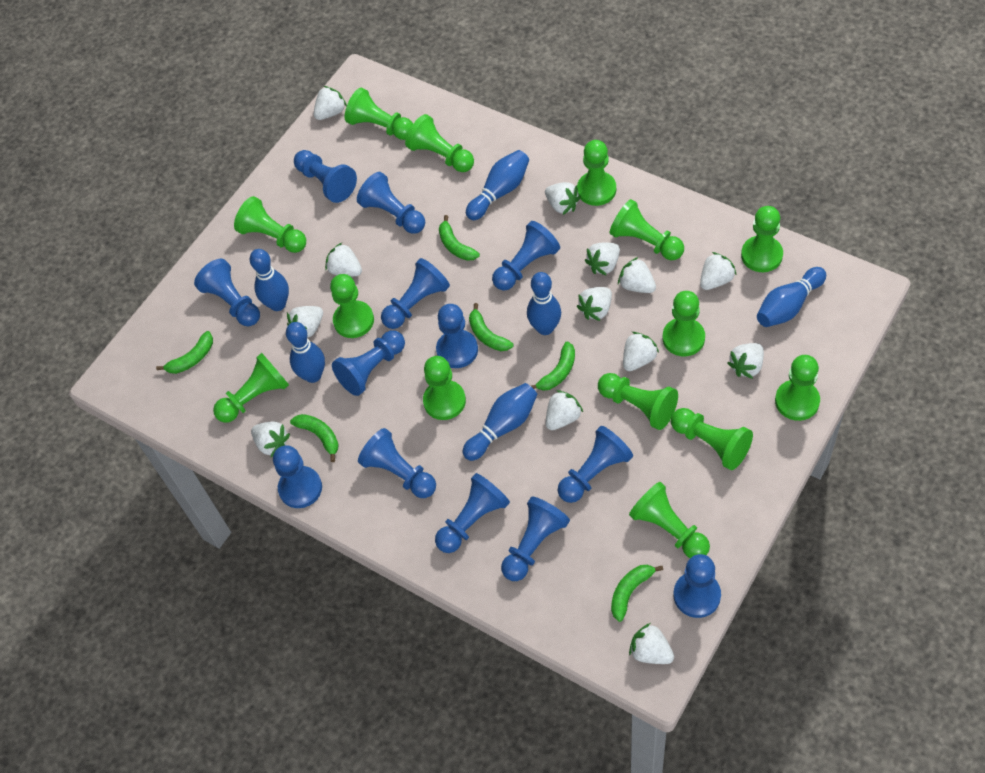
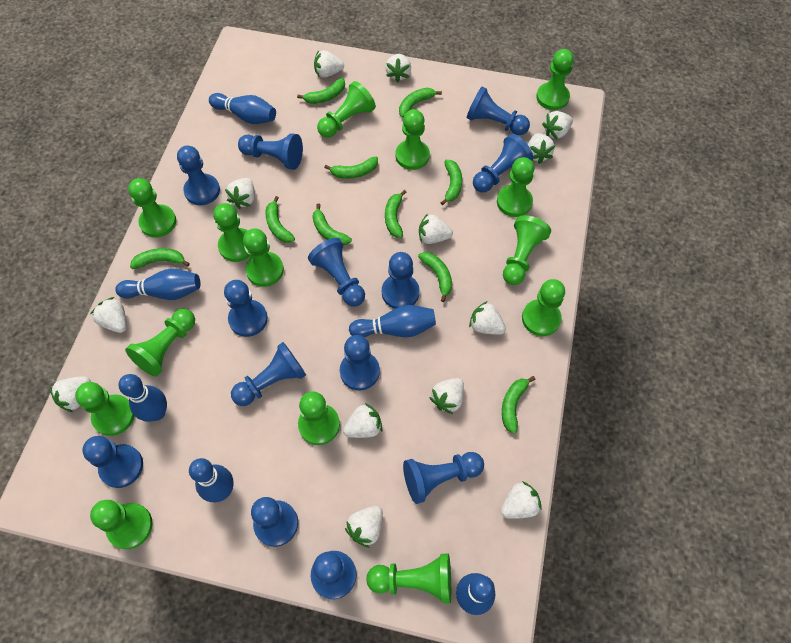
green banana: 6 -> 10

